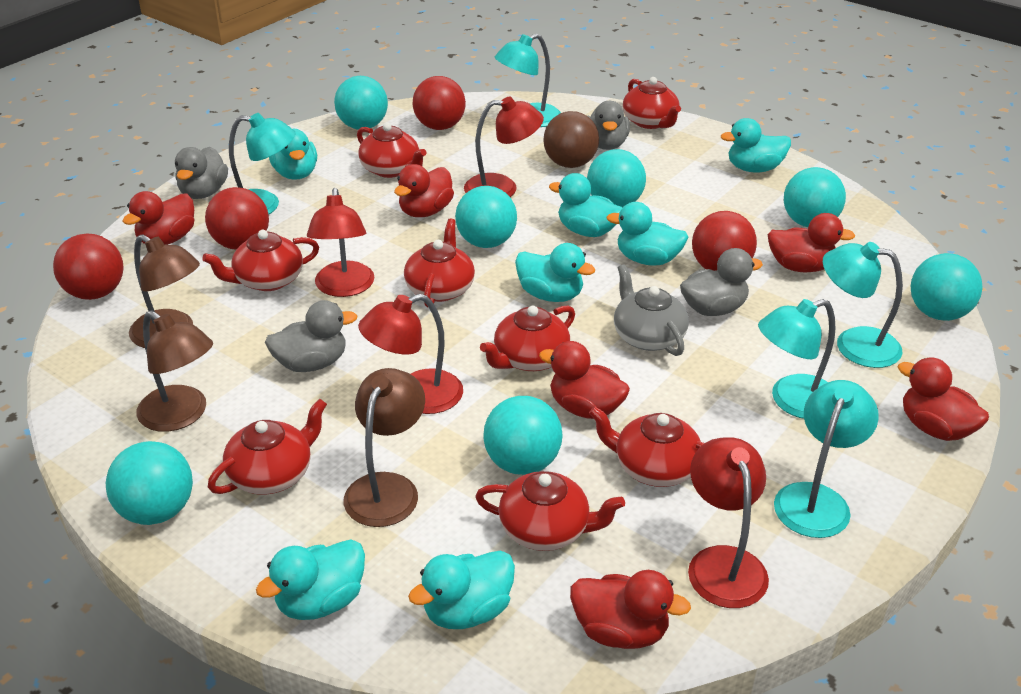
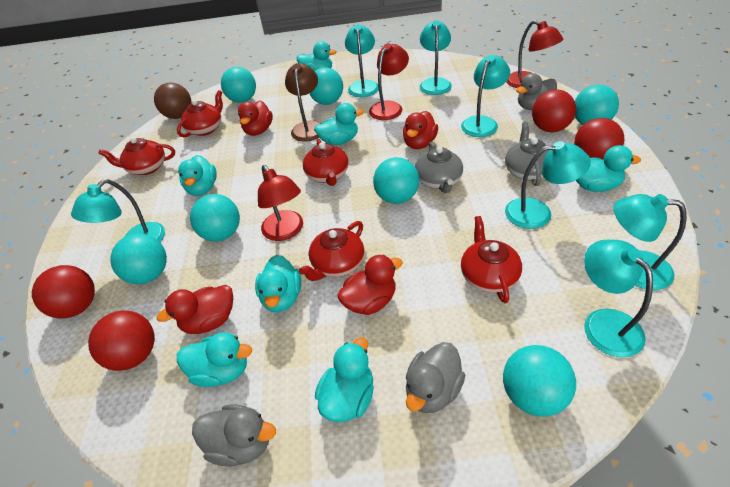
brown lamp: 3 -> 1
grey duck: 4 -> 3
grey teapot: 1 -> 2
red duck: 6 -> 4
red lamp: 4 -> 3
red teapot: 8 -> 5
turquoise lamp: 5 -> 7

